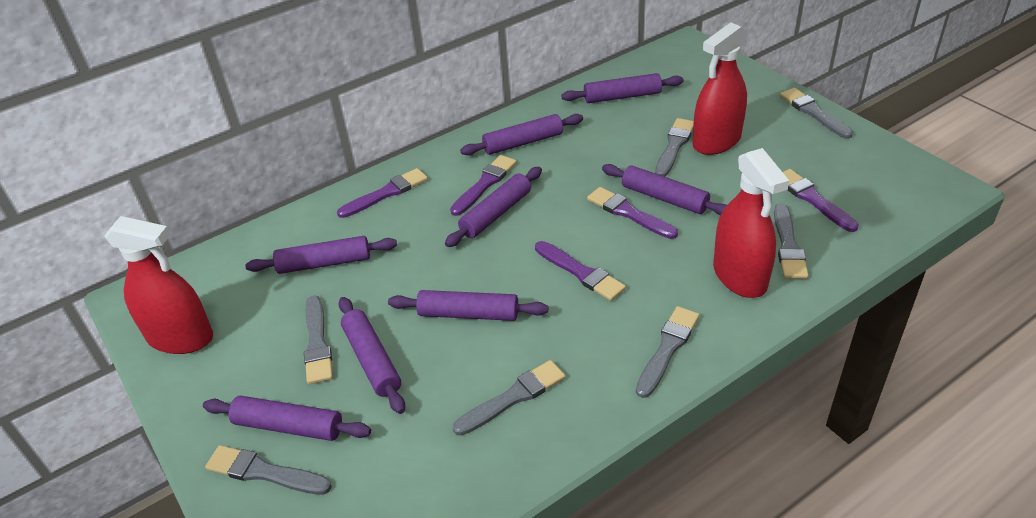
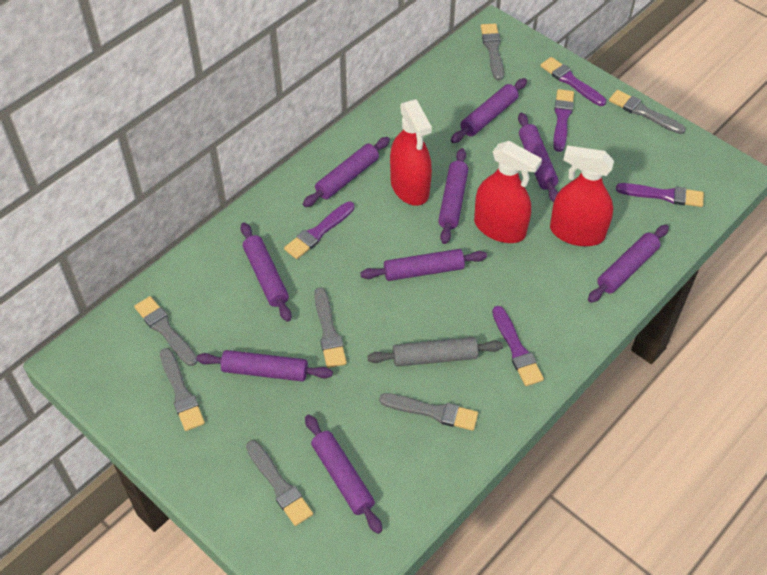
grey rolling pin: 0 -> 1
purple rolling pin: 8 -> 9

